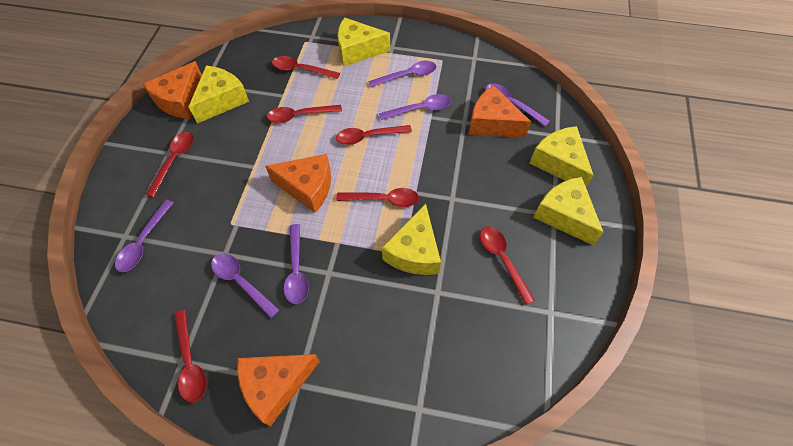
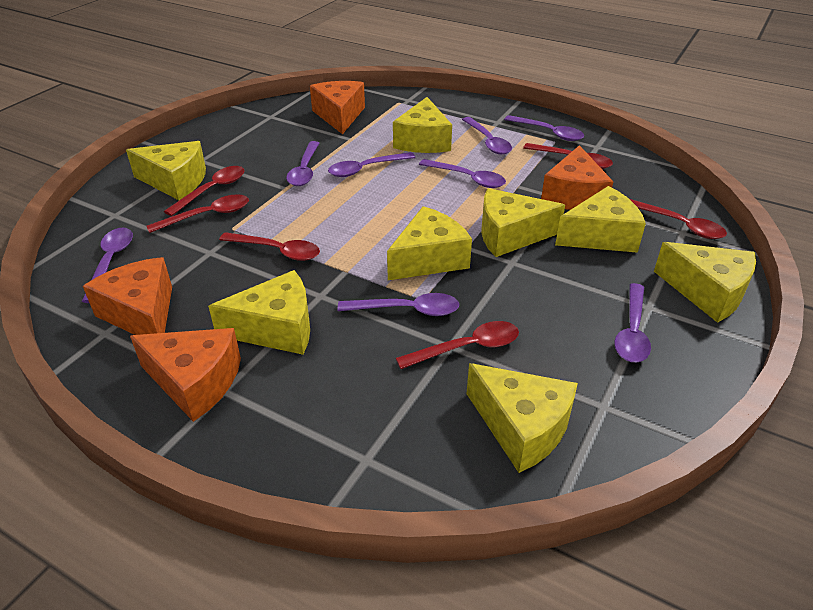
purple spoon: 6 -> 8
red spoon: 7 -> 6
yellow cheese: 5 -> 8

